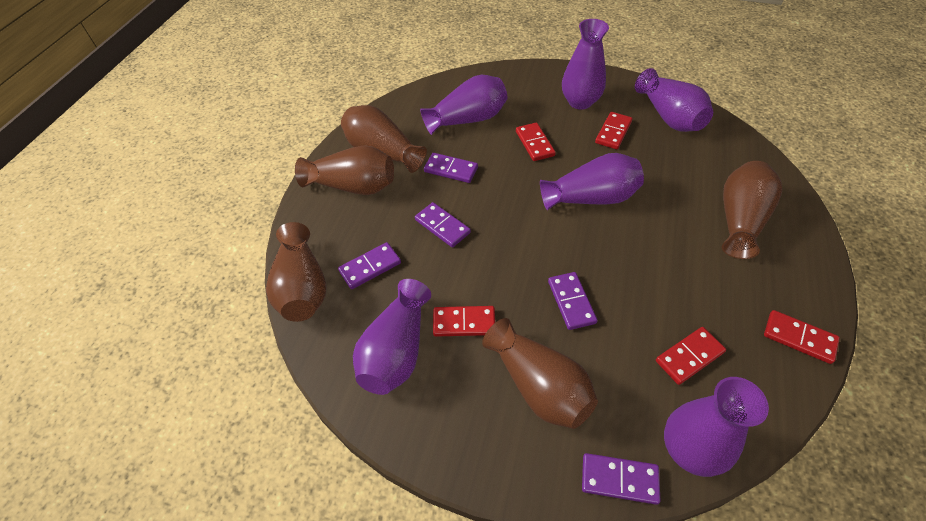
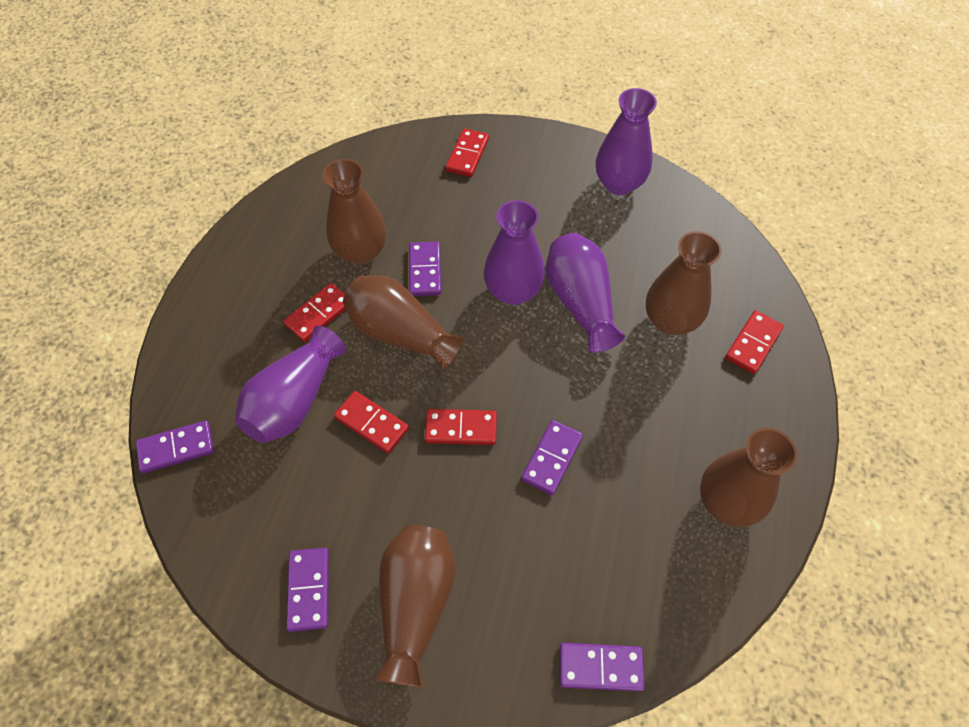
purple vase: 6 -> 4

